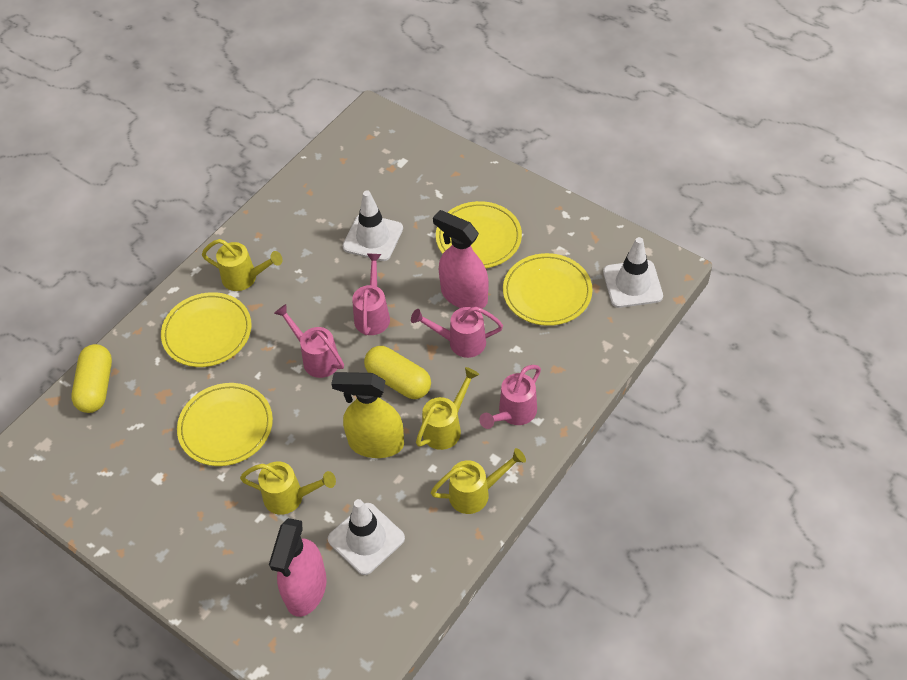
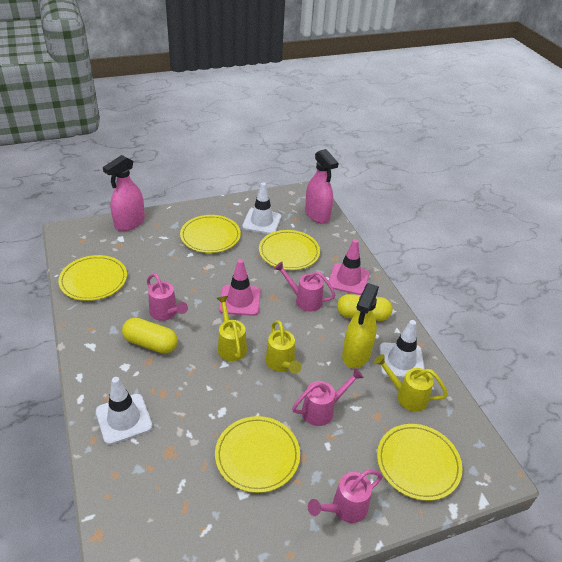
pink traffic cone: 0 -> 2
yellow plate: 4 -> 5
yellow watering can: 4 -> 3

